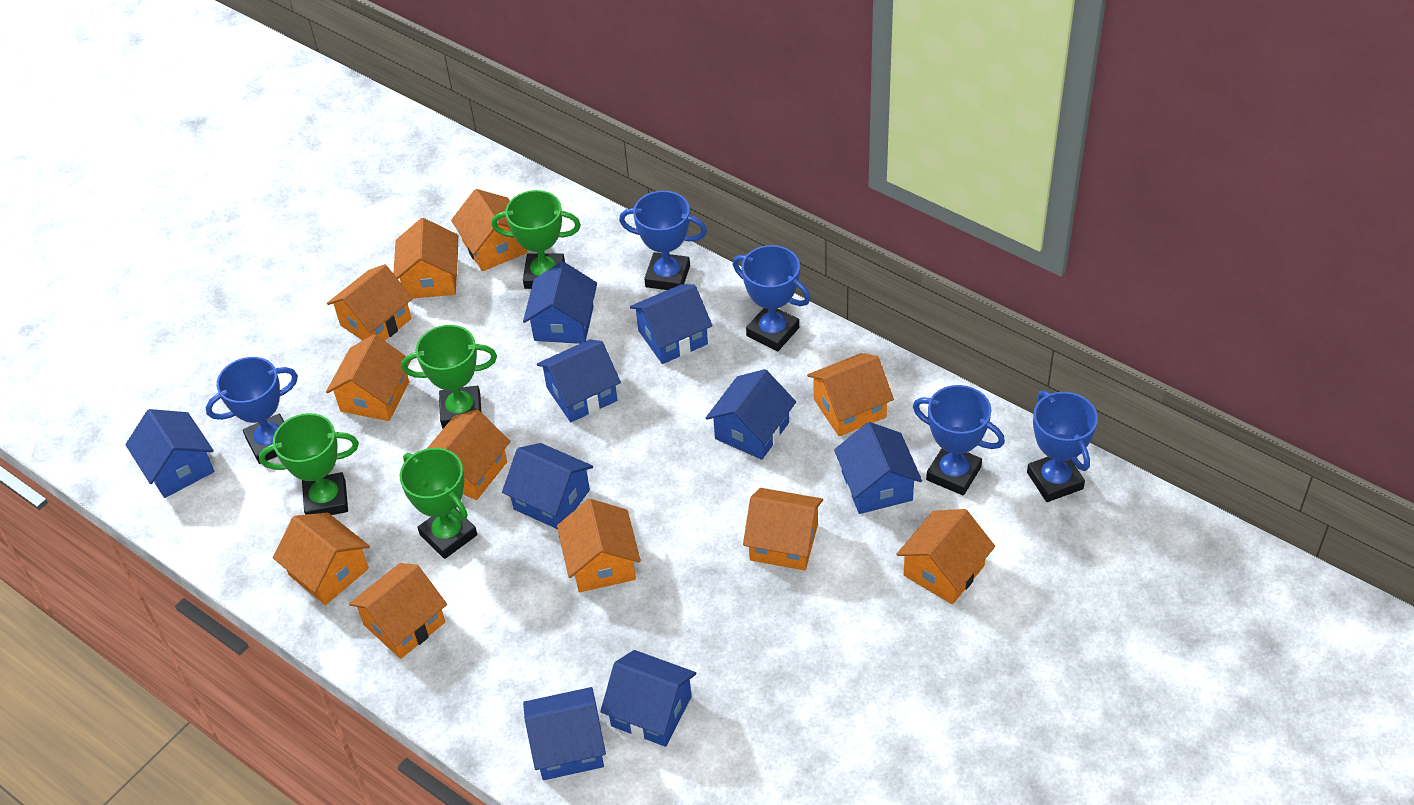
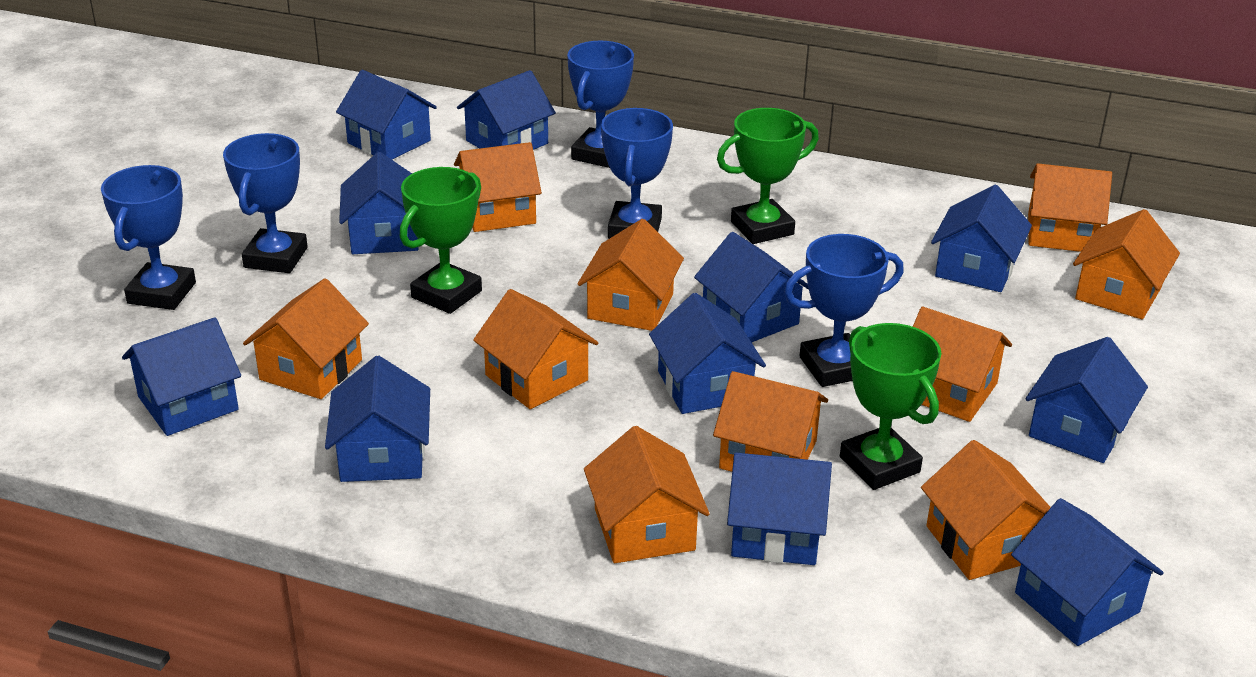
blue house: 9 -> 11
green trophy: 4 -> 3
orange house: 11 -> 10

